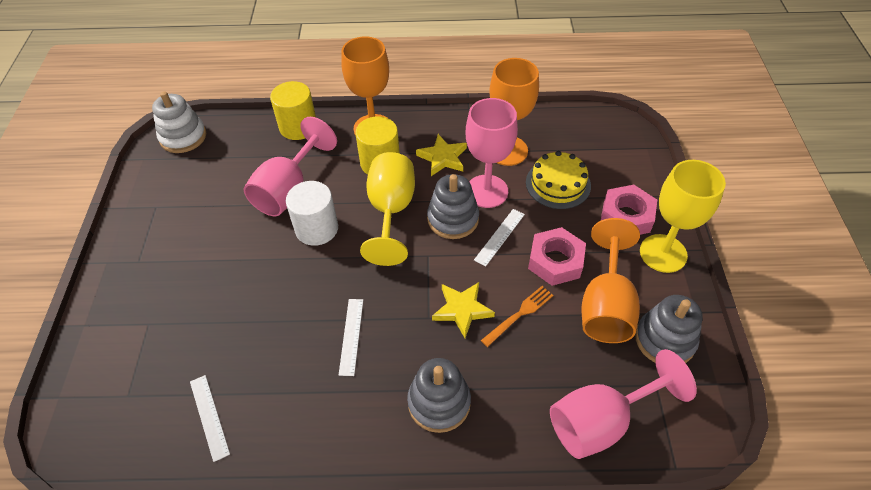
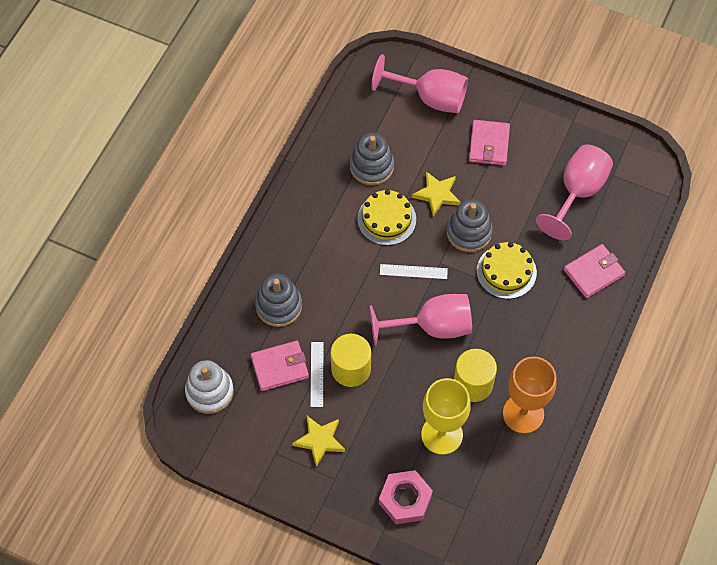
orange fork: 1 -> 0
orange goblet: 3 -> 1
pink nut: 2 -> 1
pink wallet: 0 -> 3
white cylinder: 1 -> 0
white ruler: 3 -> 2
yellow cake: 1 -> 2
yellow goblet: 2 -> 1

